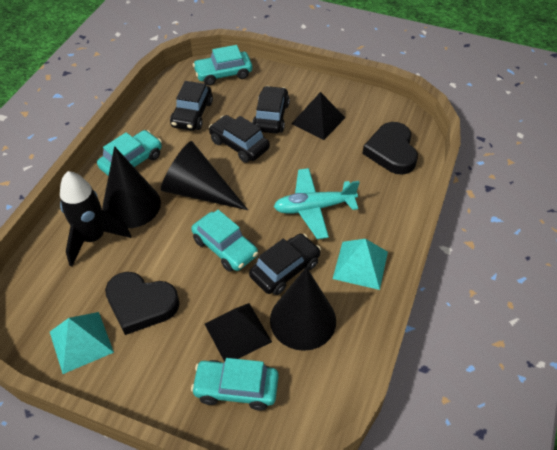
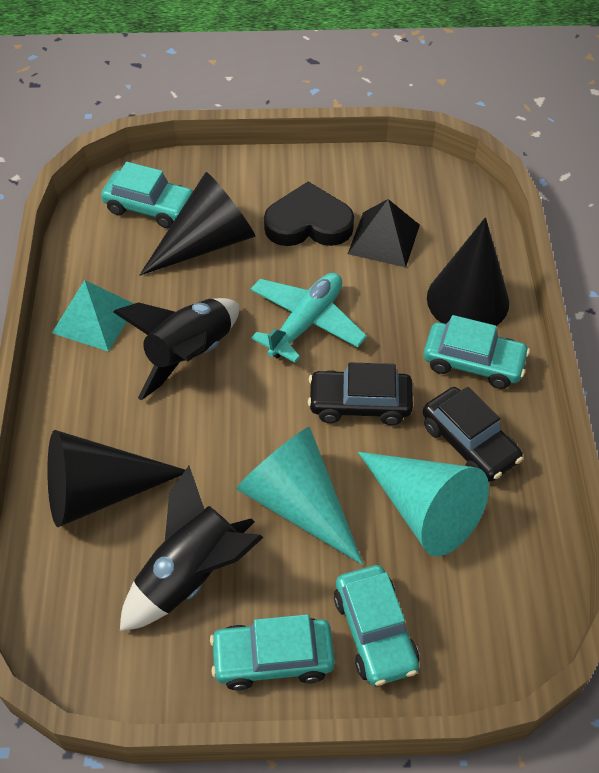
black car: 4 -> 2
black heart: 2 -> 1
black pyramid: 2 -> 1
black rocket: 1 -> 2
turquoise cone: 0 -> 2
turquoise pyramid: 2 -> 1

